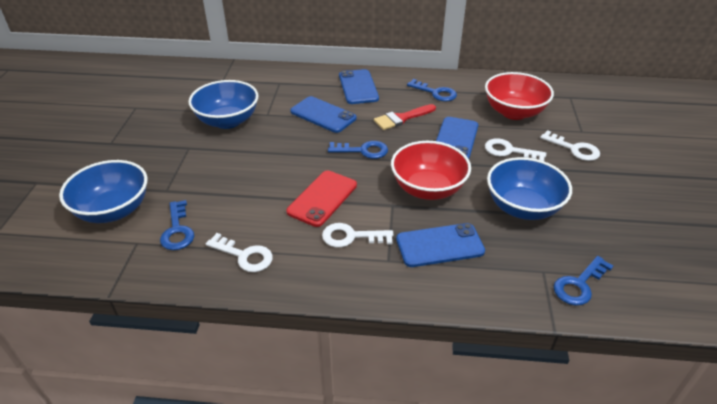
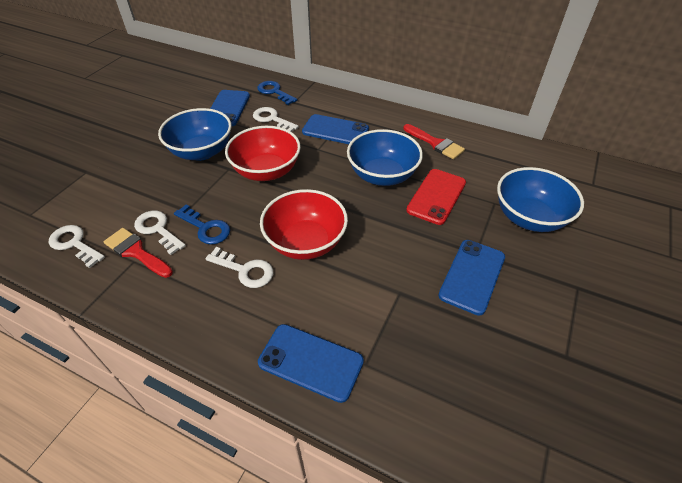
blue key: 4 -> 2
red brush: 1 -> 2

